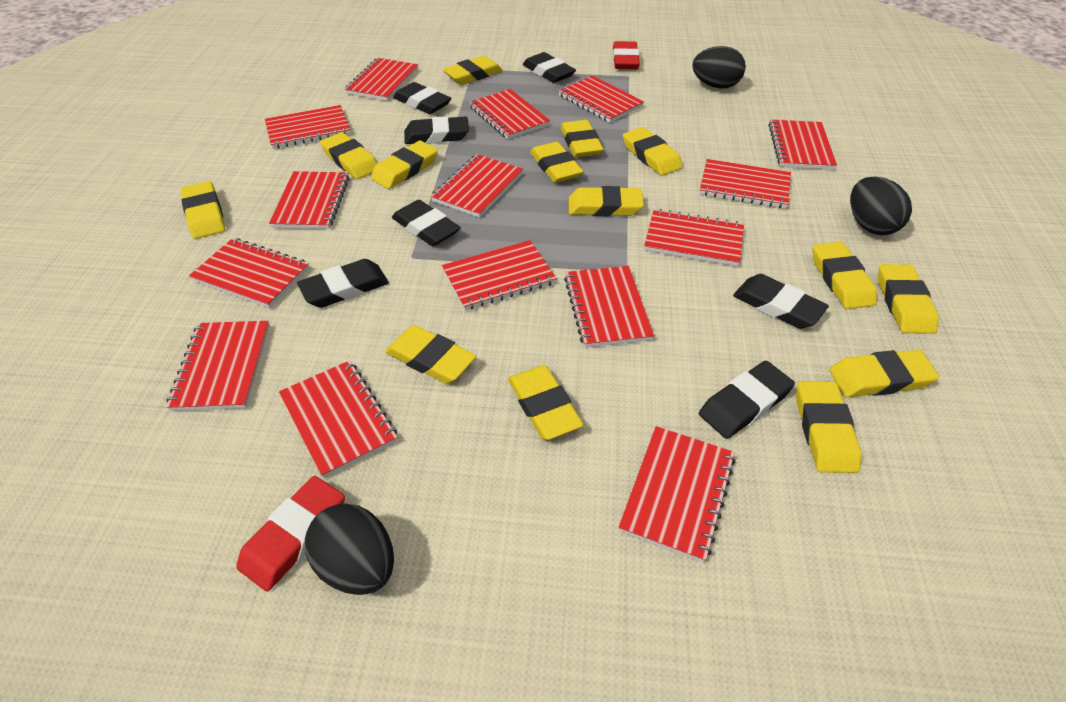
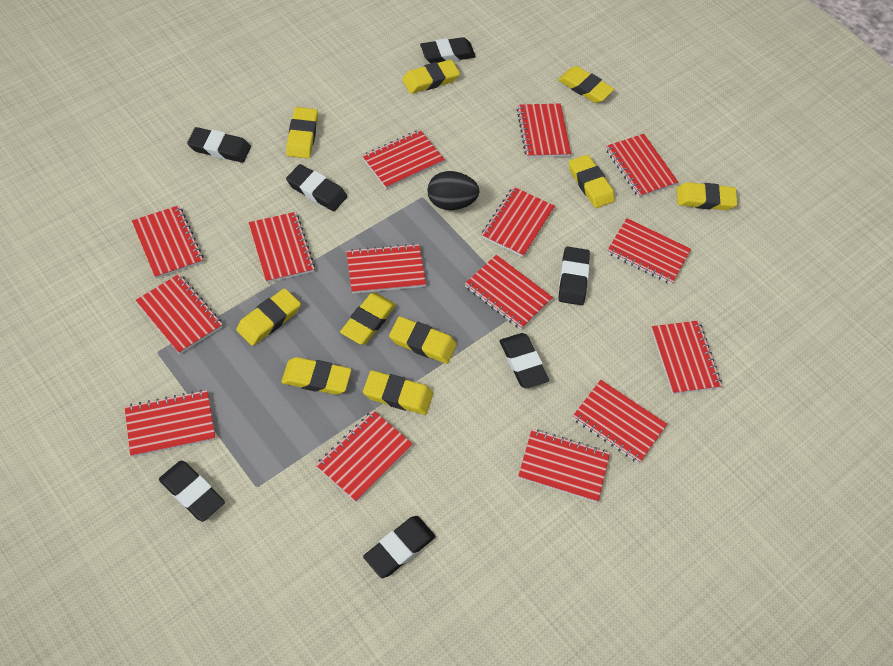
black egg: 3 -> 1
red eraser: 2 -> 0
yellow eraser: 14 -> 10

